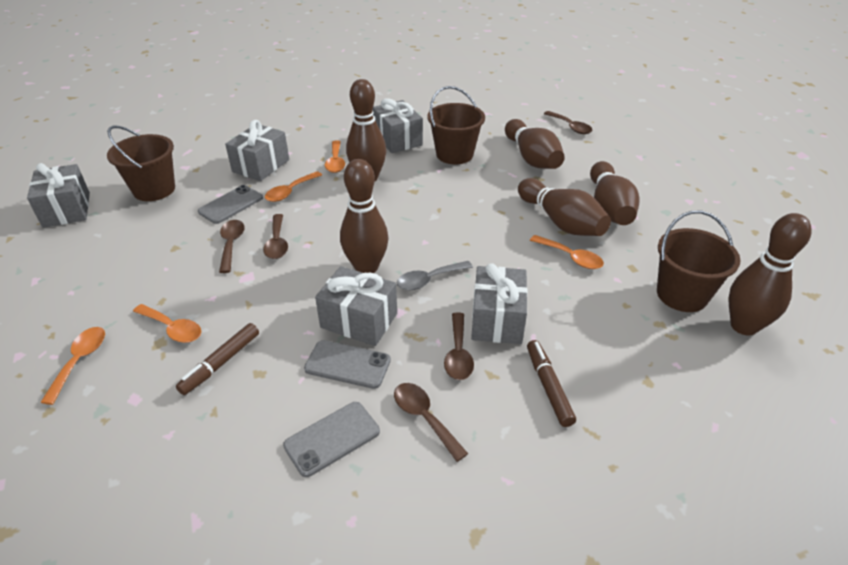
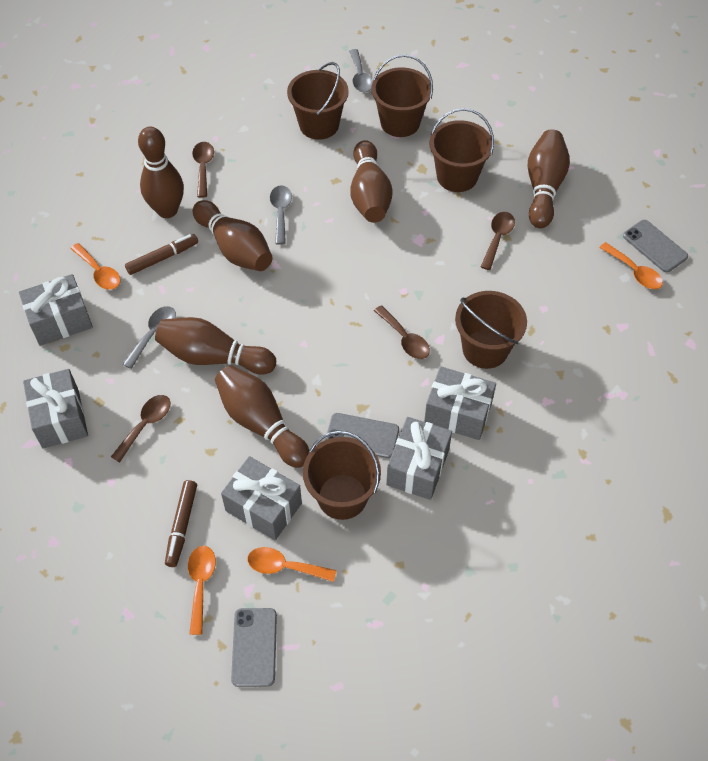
brown bucket: 3 -> 5
brown spoon: 5 -> 4
grey spoon: 1 -> 3
orange spoon: 5 -> 4

